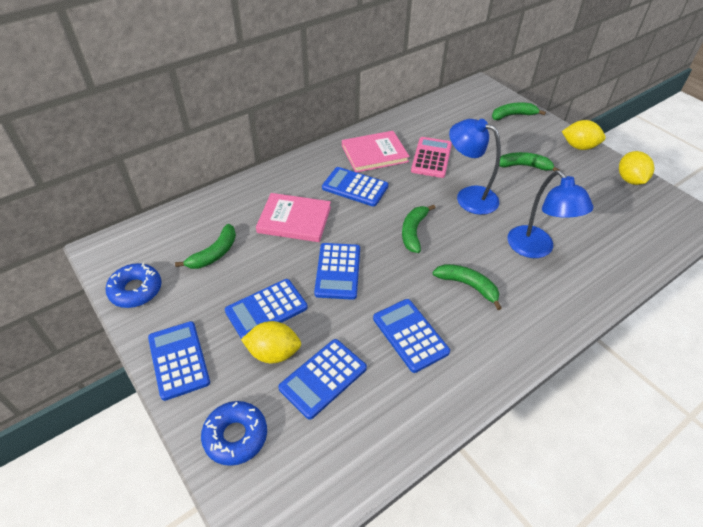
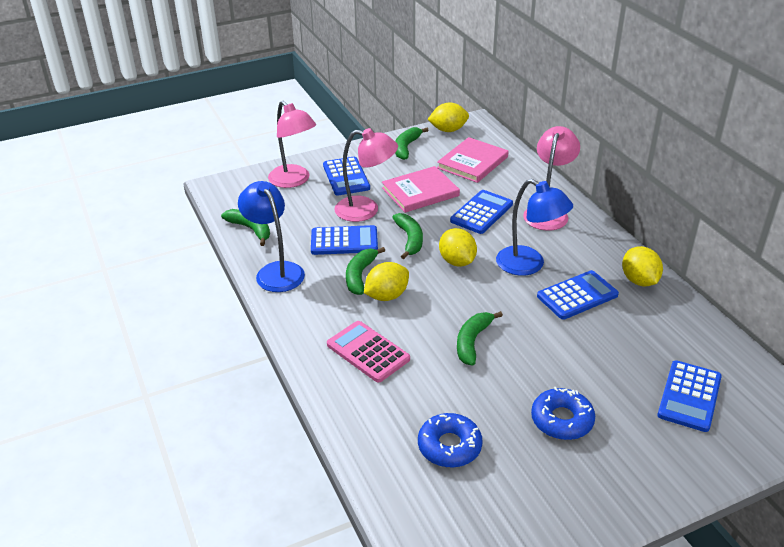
blue calculator: 6 -> 5
pink lamp: 0 -> 3
yellow lemon: 3 -> 4

